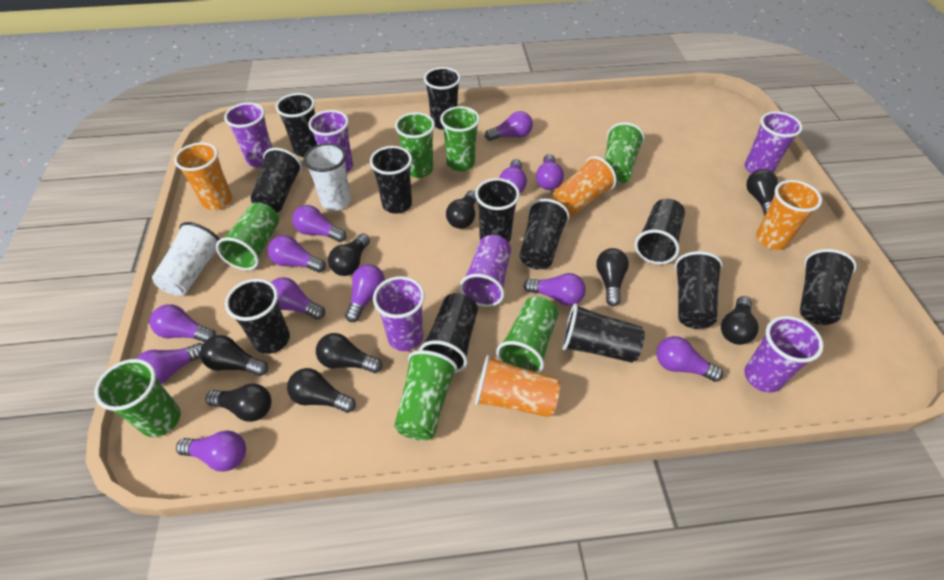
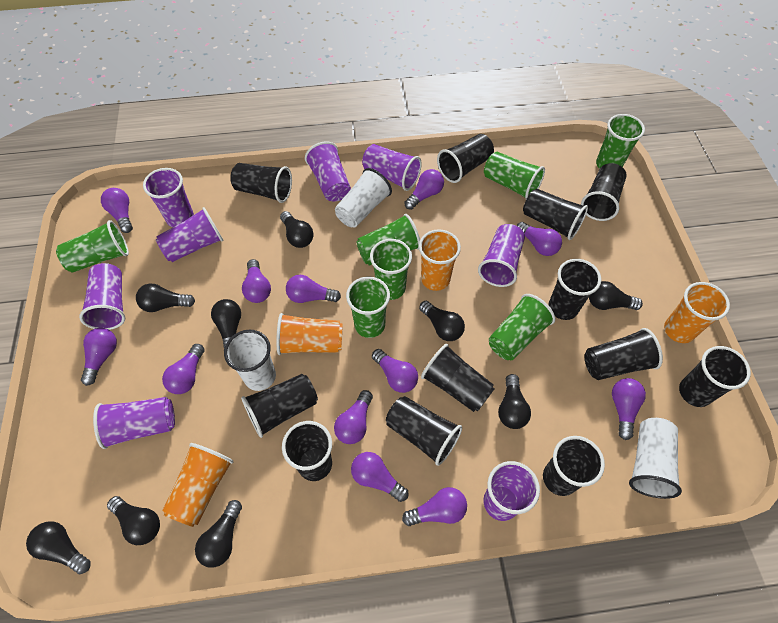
purple cup: 6 -> 8
white cup: 2 -> 3

